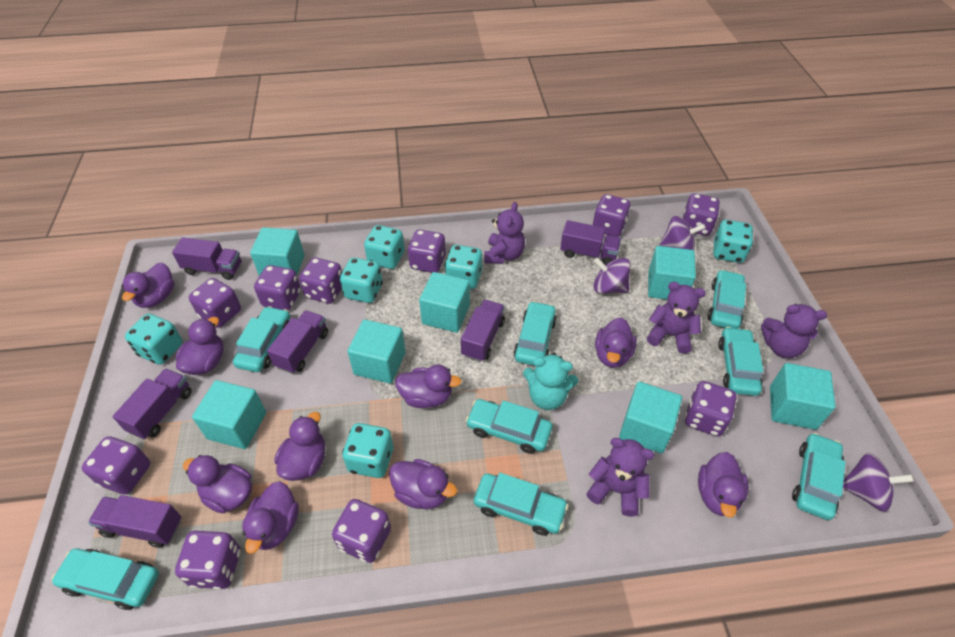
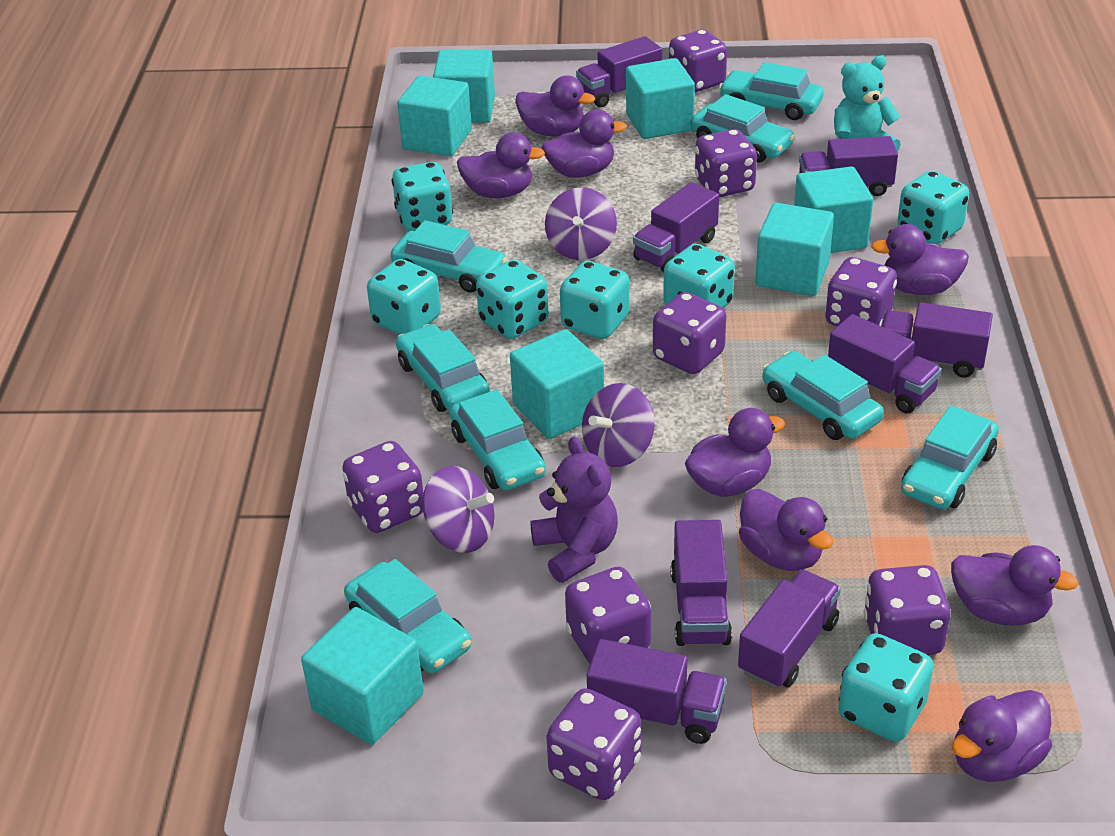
purple dice: 10 -> 8
purple duck: 9 -> 8
purple teddy bear: 4 -> 1
purple truck: 6 -> 8
turquoise dice: 6 -> 7

